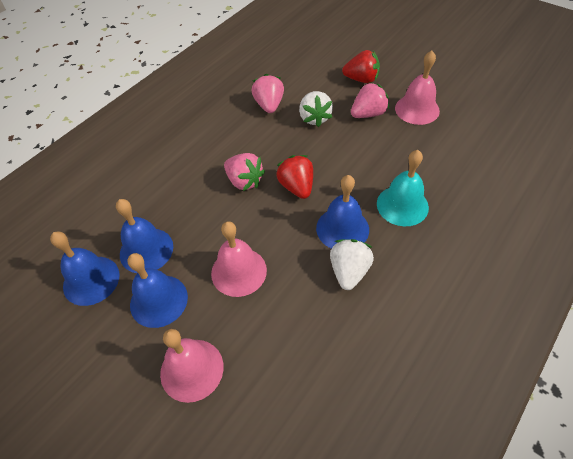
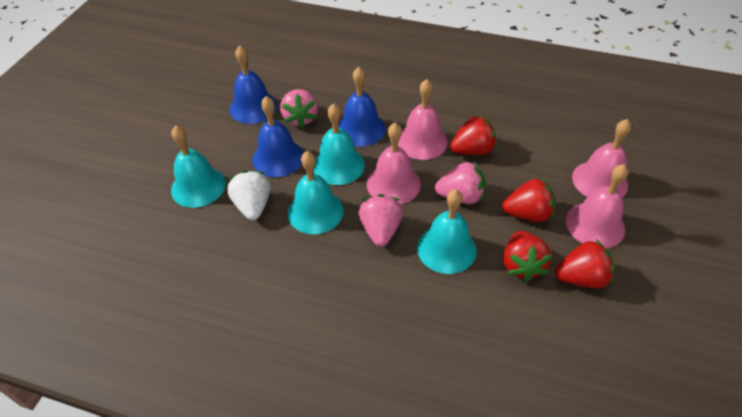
blue bell: 4 -> 3
pink bell: 3 -> 4
red strawberry: 2 -> 4
turquoise bell: 1 -> 4
white strawberry: 2 -> 1

